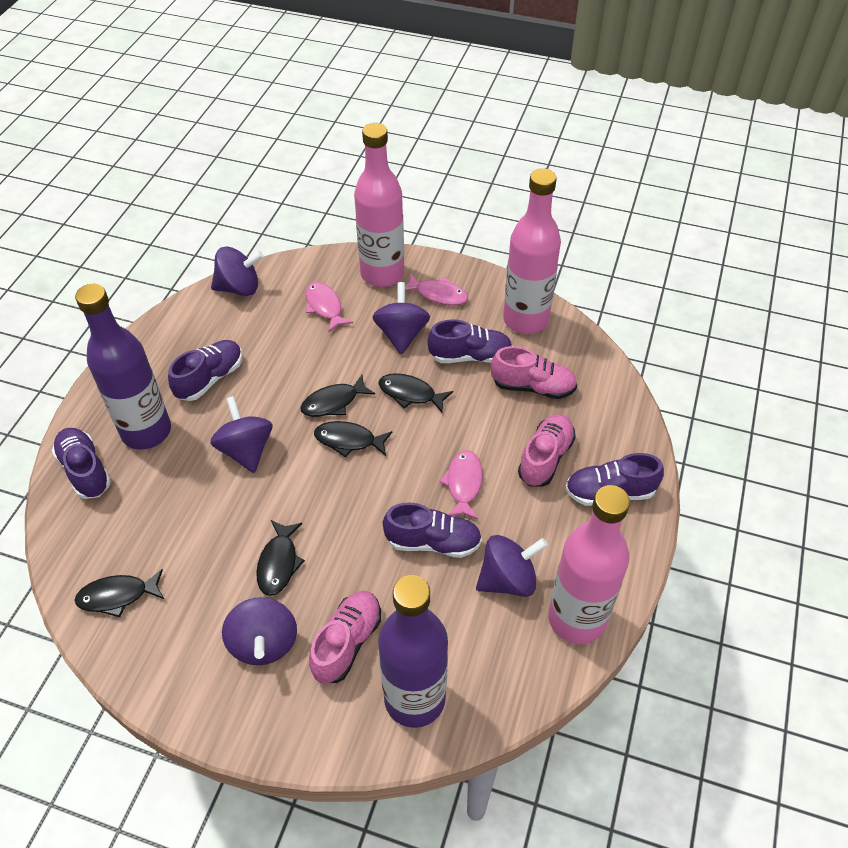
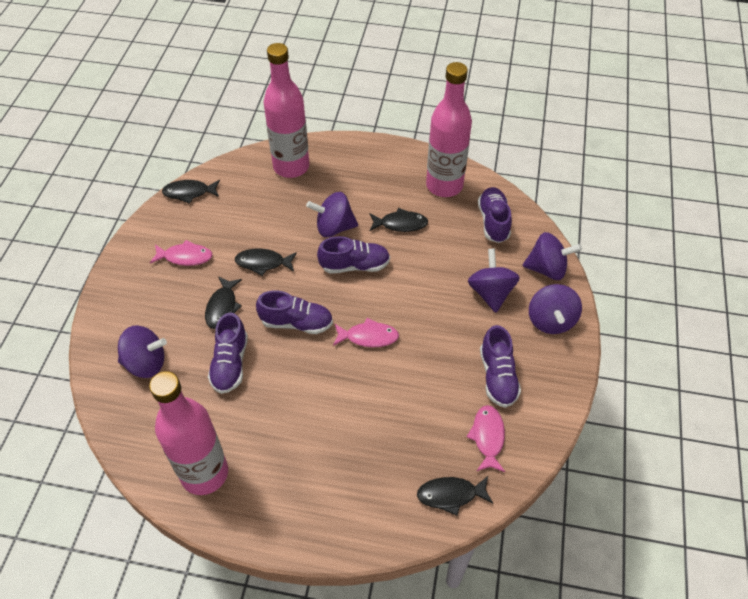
pink shoe: 3 -> 0
purple bottle: 2 -> 0

